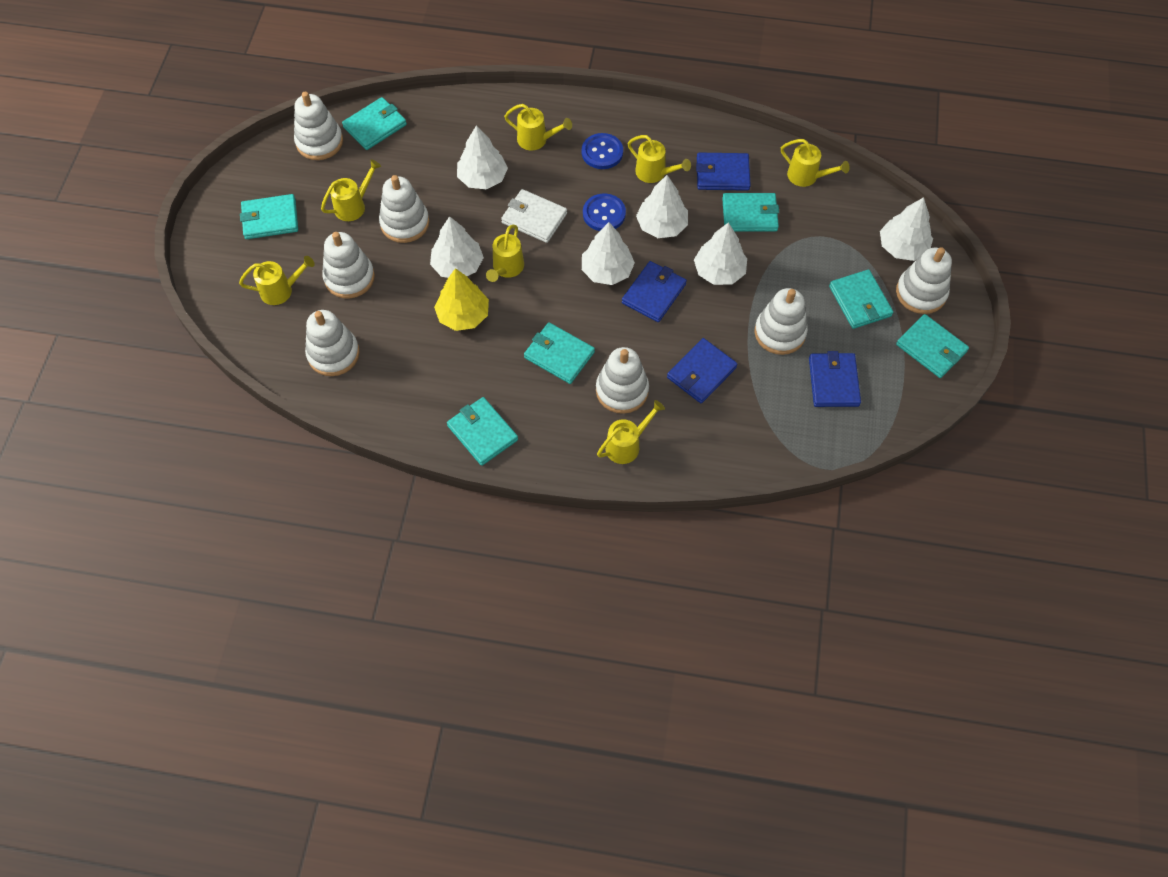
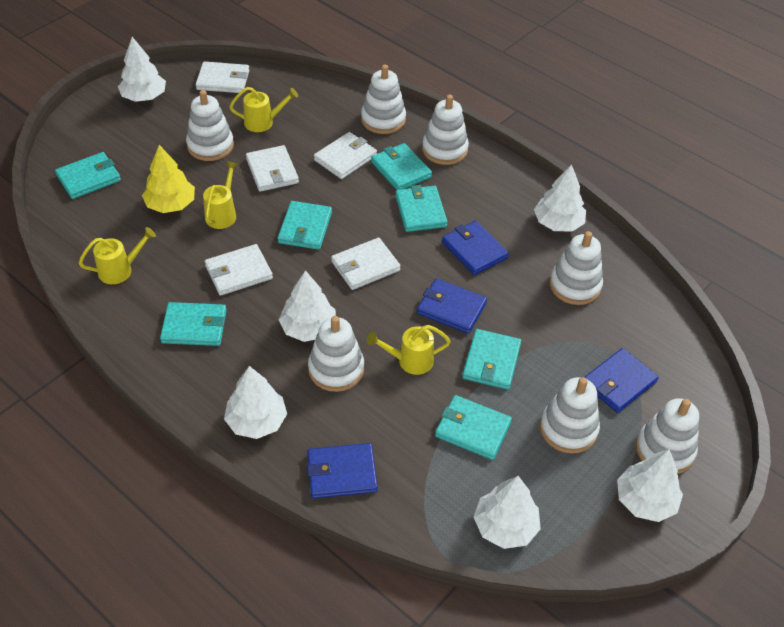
blue button: 2 -> 0
white wallet: 1 -> 5
yellow watering can: 7 -> 4

